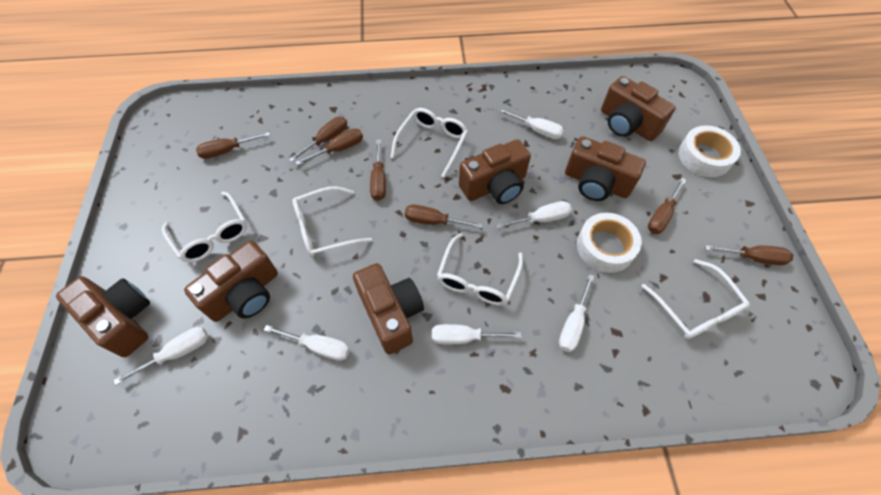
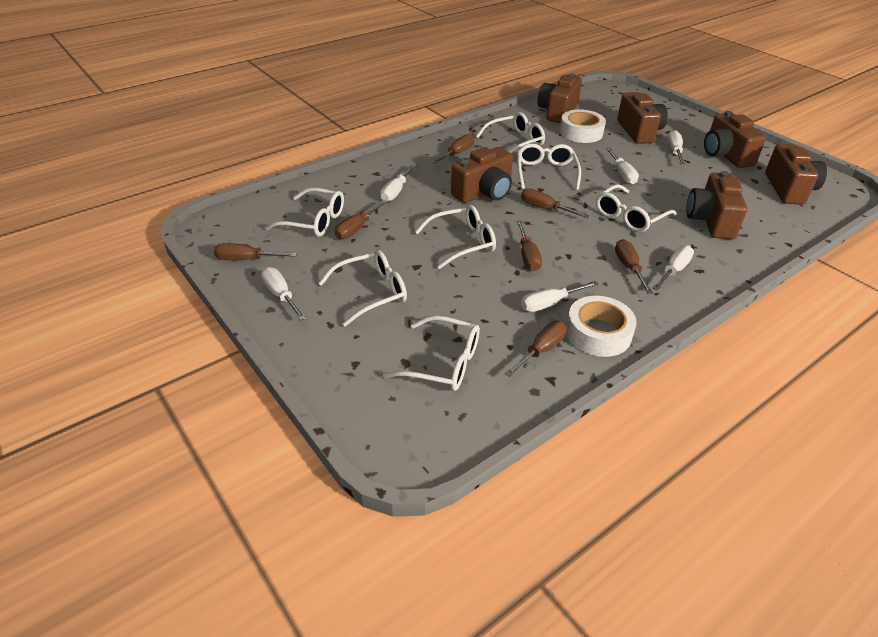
white glasses: 5 -> 7

